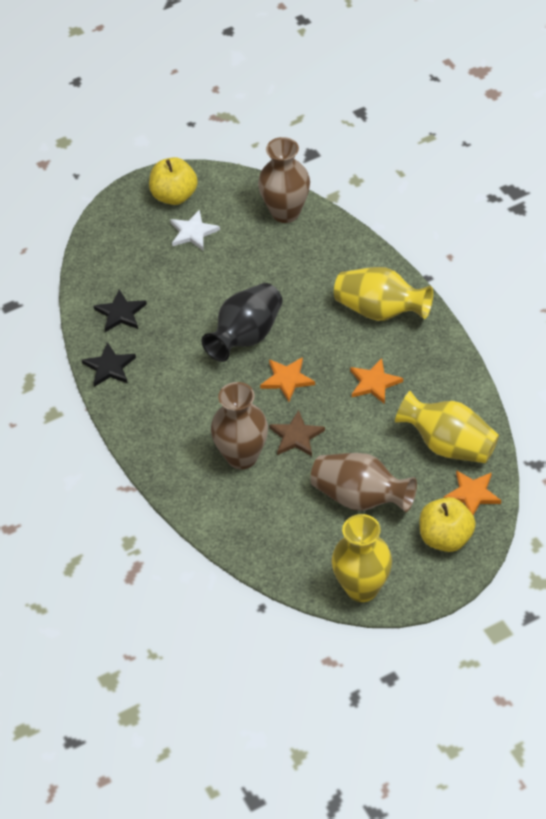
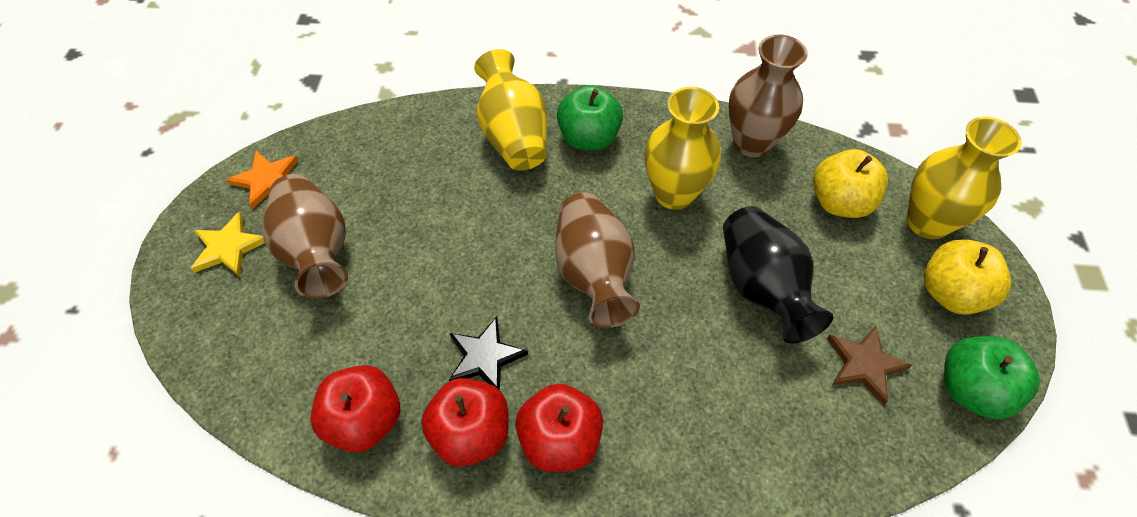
black star: 2 -> 1
green apple: 0 -> 2
orange star: 3 -> 1
red apple: 0 -> 3
white star: 1 -> 0
yellow star: 0 -> 1

